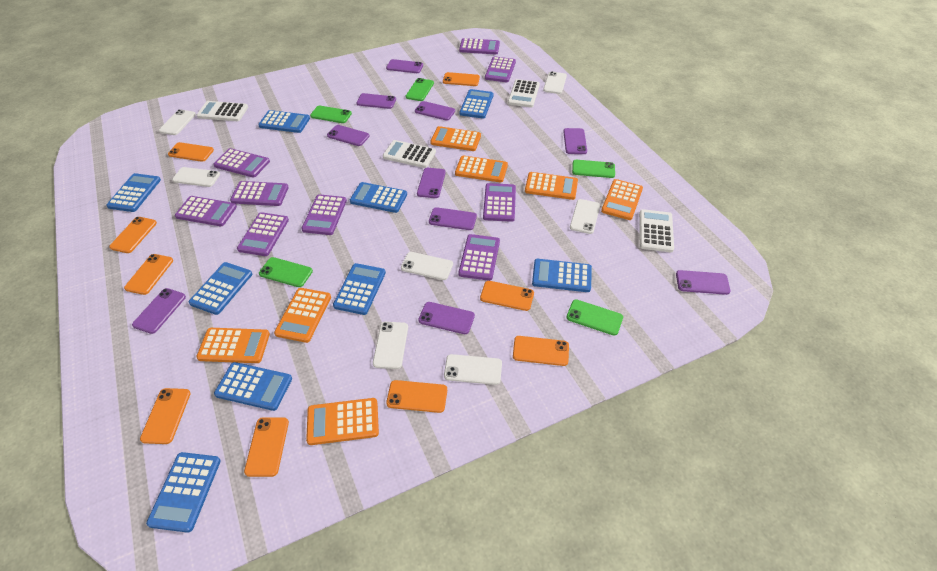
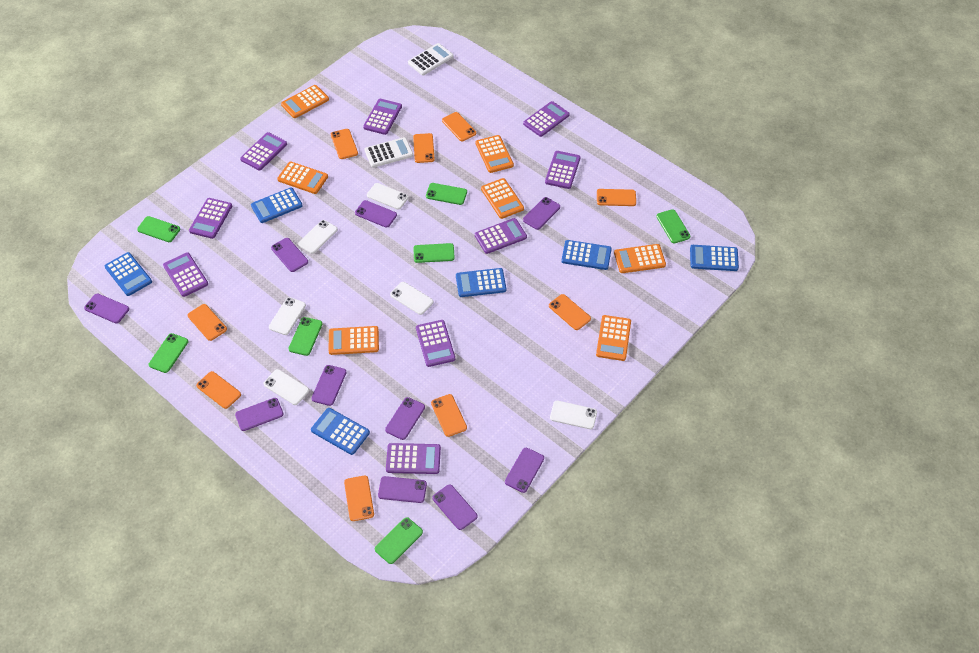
blue calculator: 9 -> 6
green phone: 5 -> 7
white calculator: 4 -> 2
white phone: 7 -> 6

